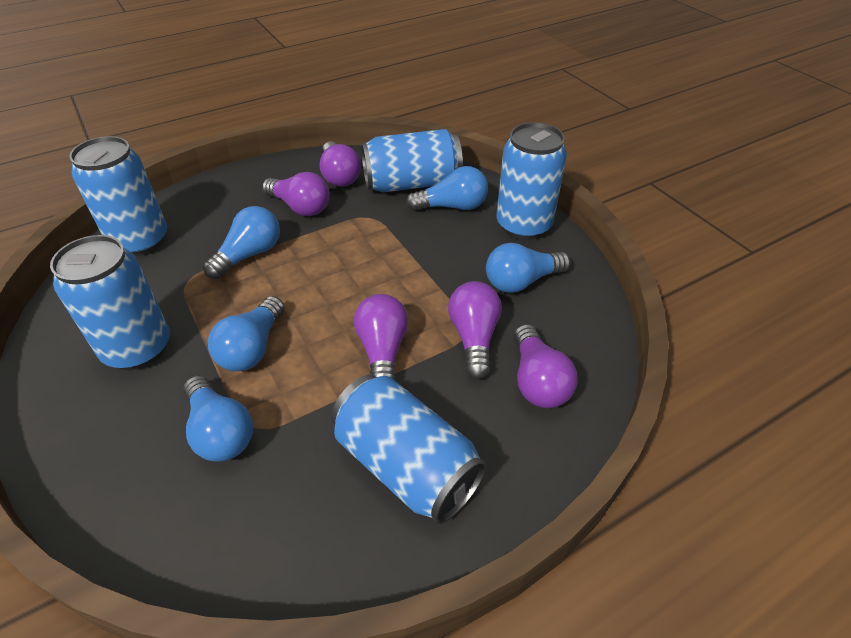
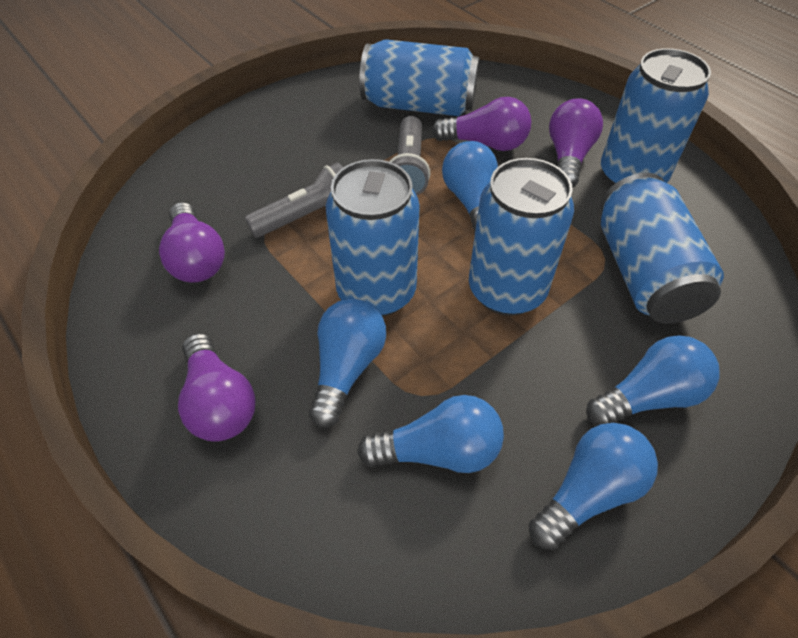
grey flashlight: 0 -> 2
purple light bulb: 5 -> 4

